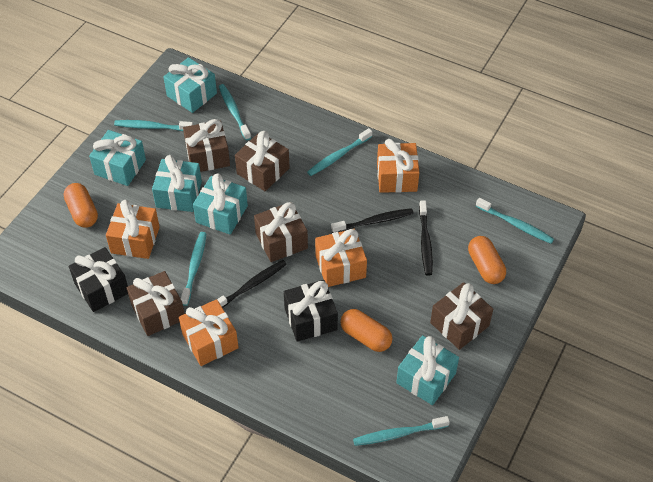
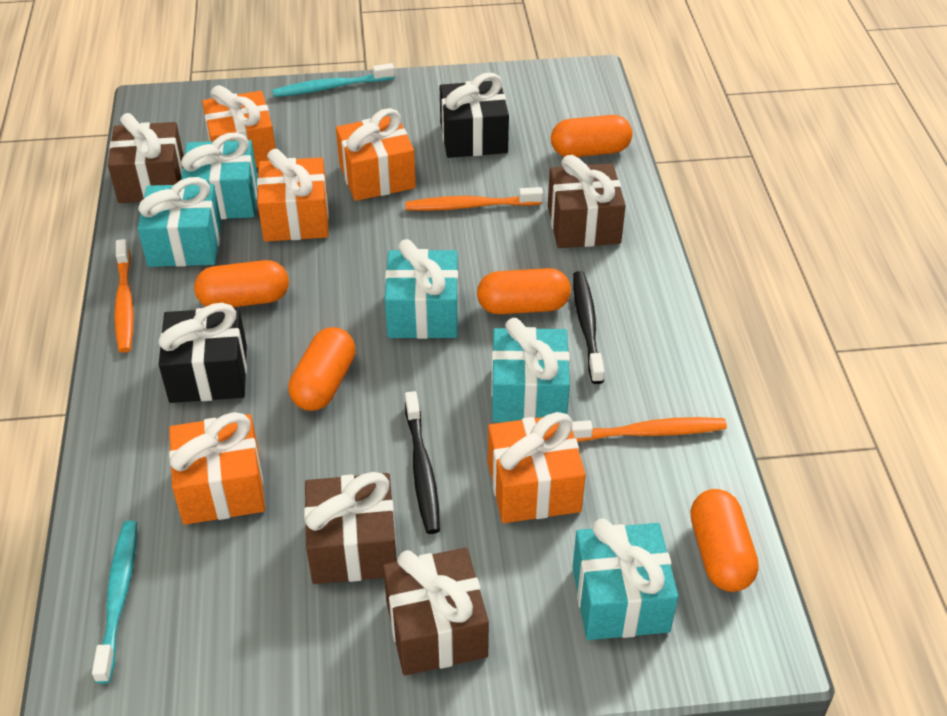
black toothbrush: 3 -> 2
brown gift: 5 -> 4
orange capsule: 3 -> 5
orange gift: 4 -> 5
orange toothbrush: 0 -> 3
turquoise toothbrush: 6 -> 2

